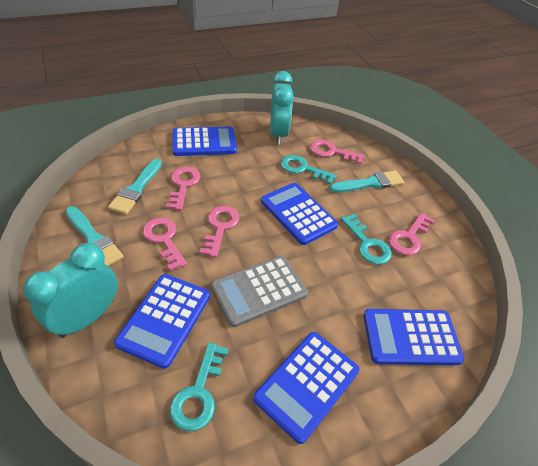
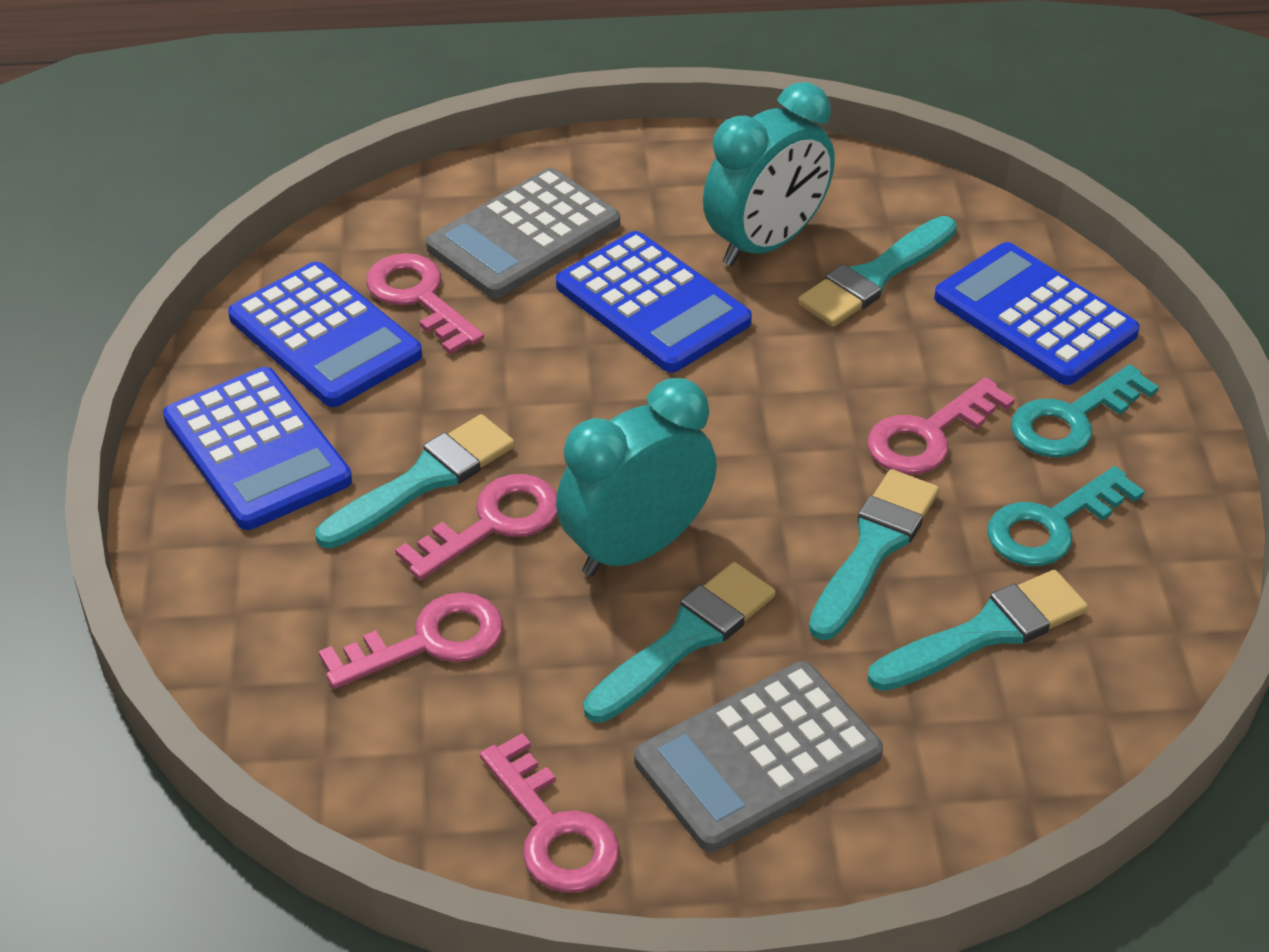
blue calculator: 5 -> 4
grey calculator: 1 -> 2
turquoise brush: 3 -> 5
turquoise key: 3 -> 2

